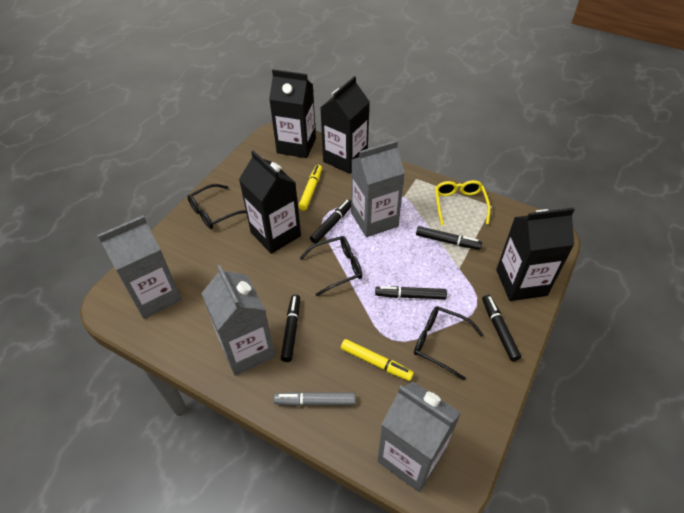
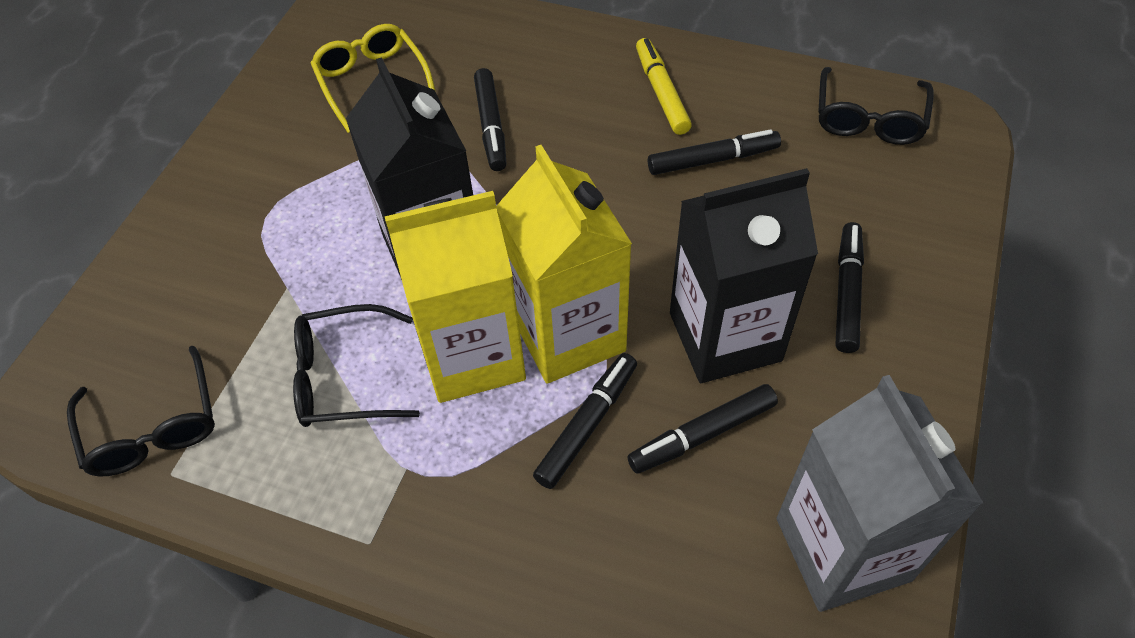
black carton: 4 -> 2
grey carton: 4 -> 1
grey marker: 1 -> 0
yellow carton: 0 -> 2
yellow marker: 2 -> 1

